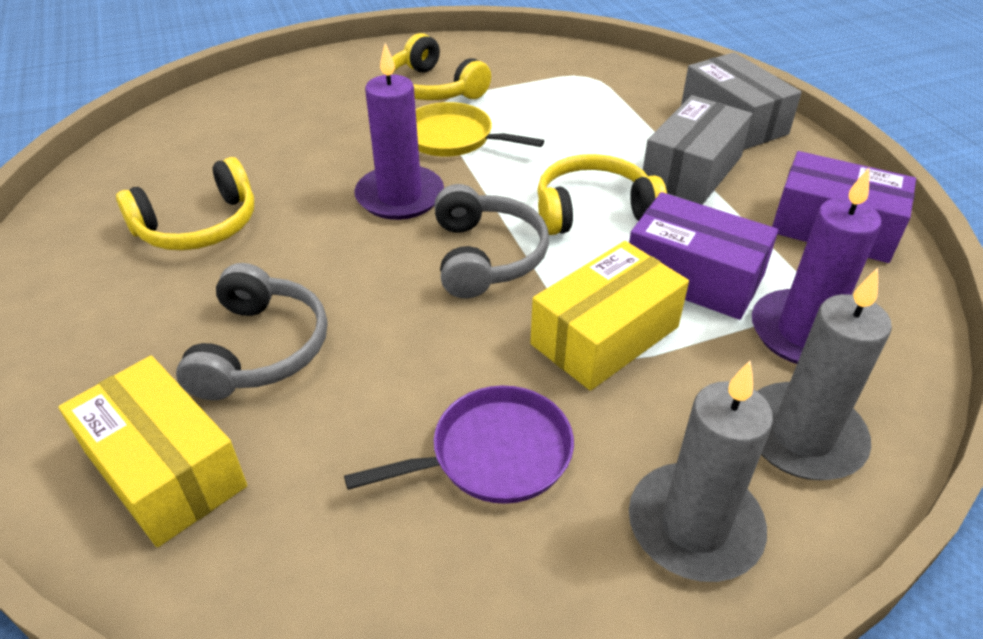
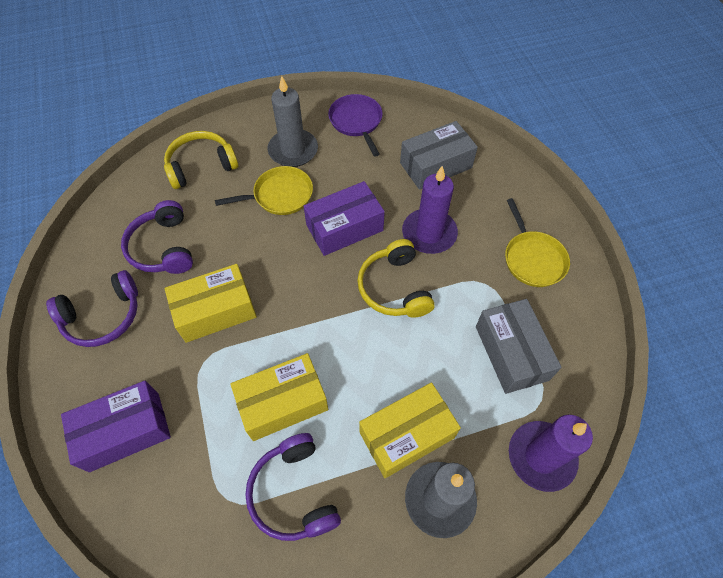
grey headphones: 2 -> 0
purple headphones: 0 -> 3
yellow box: 2 -> 3
yellow headphones: 3 -> 2
yellow pan: 1 -> 2

